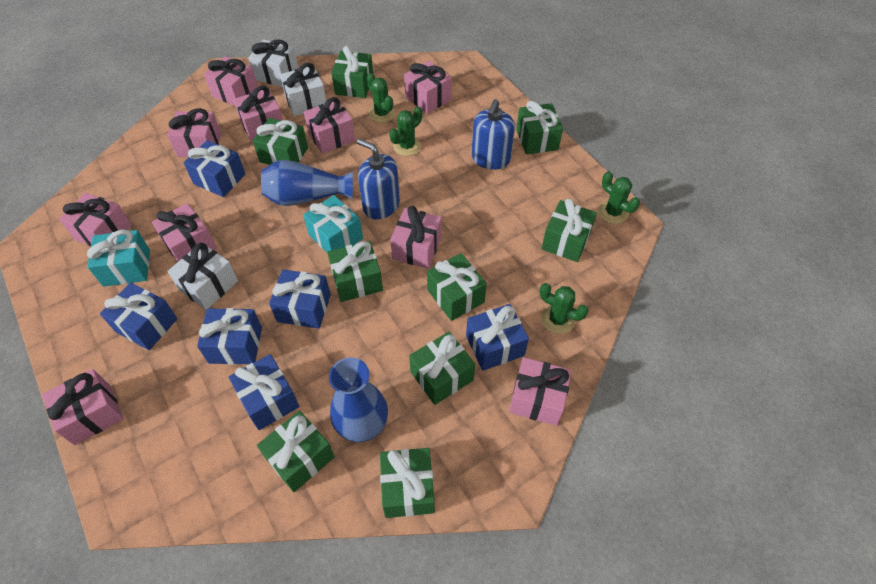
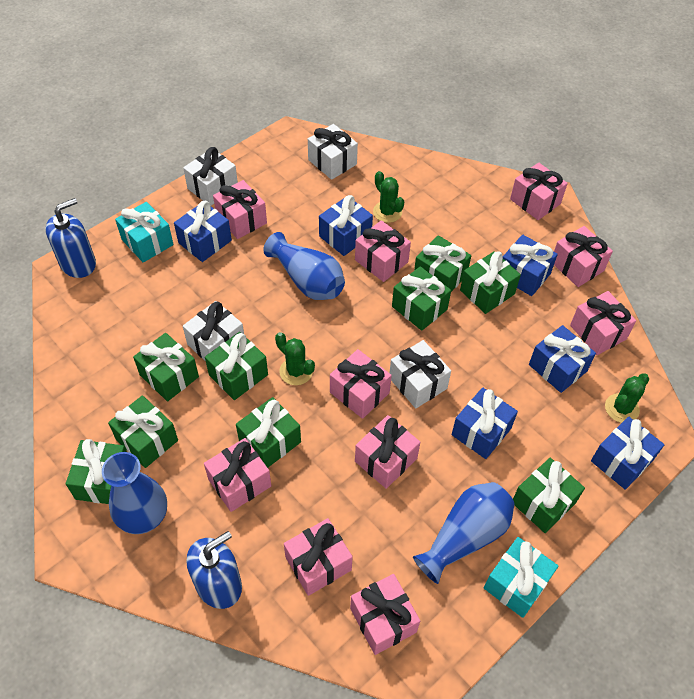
blue vase: 2 -> 3
green cactus: 4 -> 3
white gift: 3 -> 4

